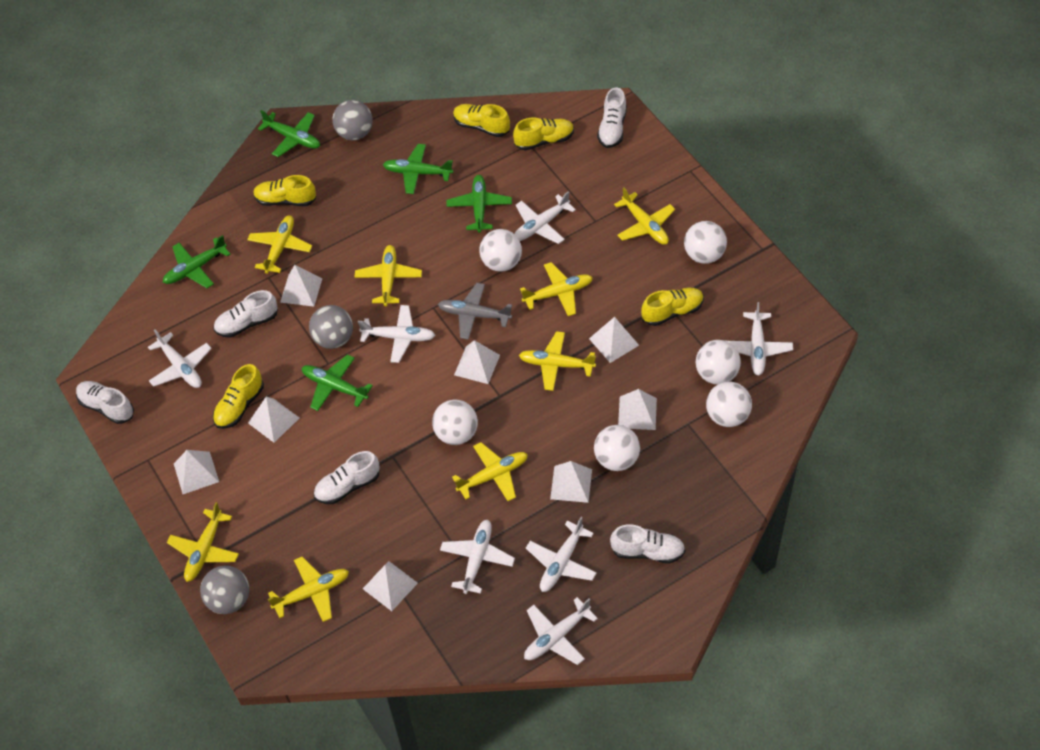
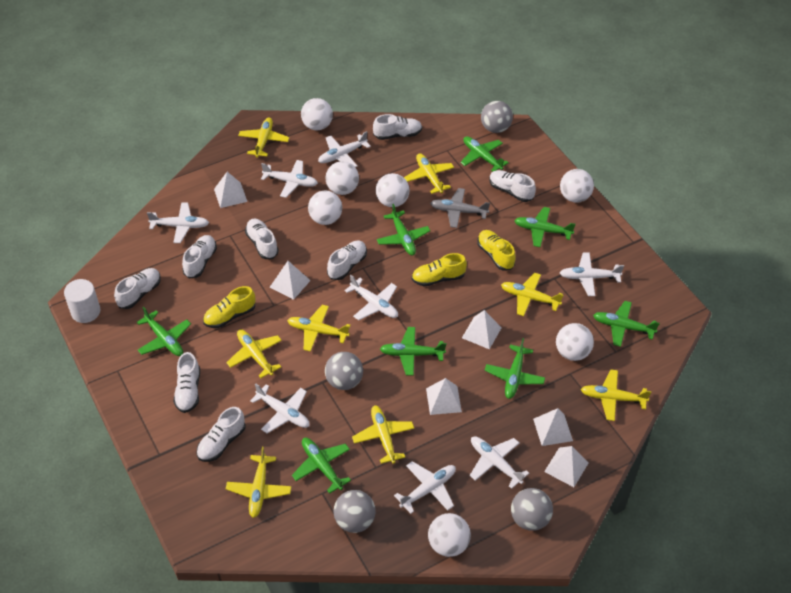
green plane: 5 -> 8
grey ball: 3 -> 4
white ball: 6 -> 7
white cylinder: 0 -> 1
white plane: 7 -> 8
white pyramid: 8 -> 6
white shoe: 5 -> 8
yellow shoe: 5 -> 3

